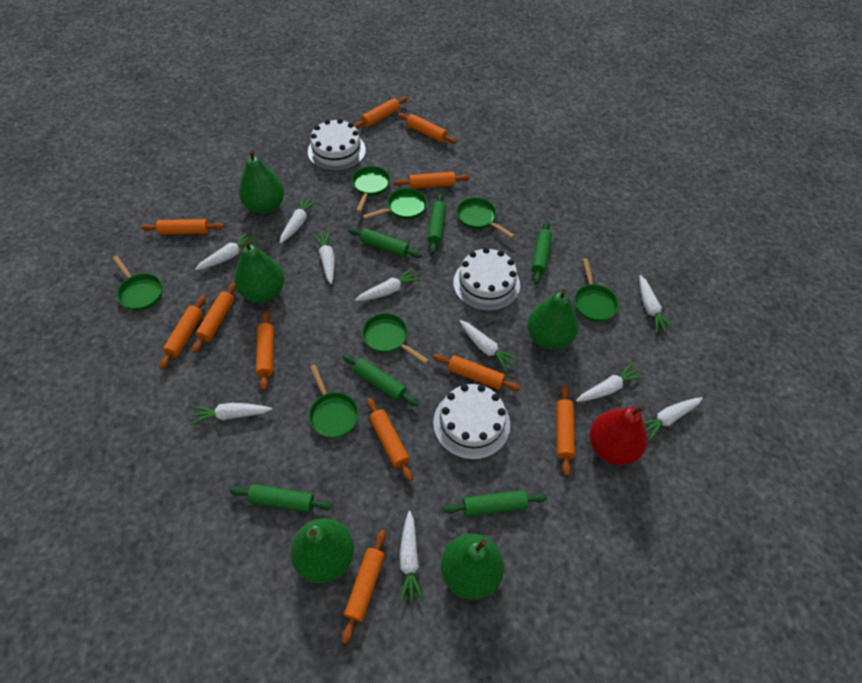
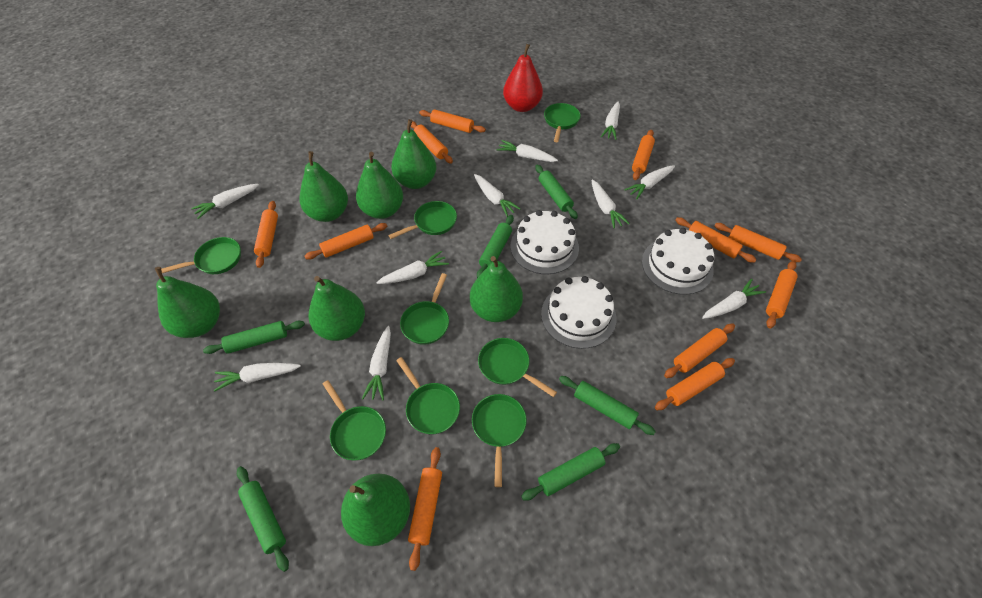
green pan: 7 -> 8
green pear: 5 -> 7

